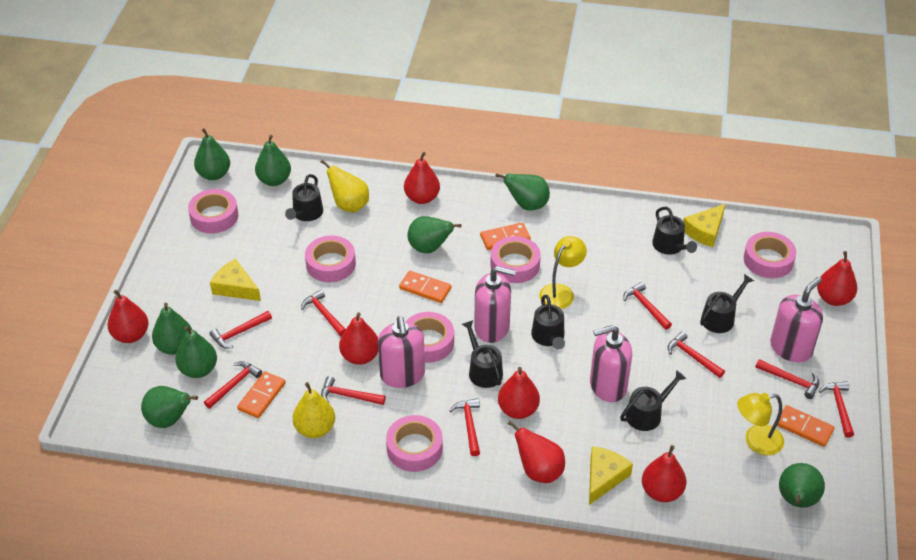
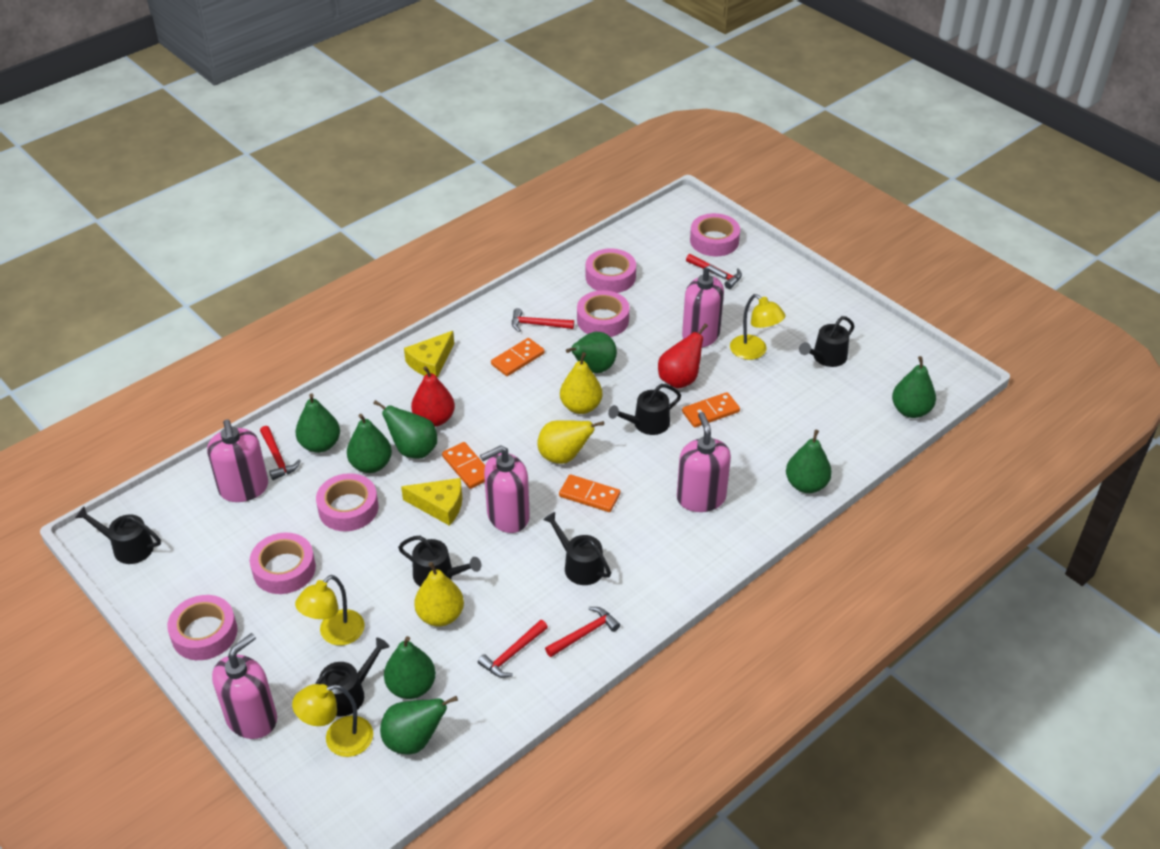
pink soap dispenser: 4 -> 5
red hammer: 9 -> 5
red pear: 7 -> 2
yellow cheese: 3 -> 2
yellow lamp: 2 -> 3
yellow pear: 2 -> 3

